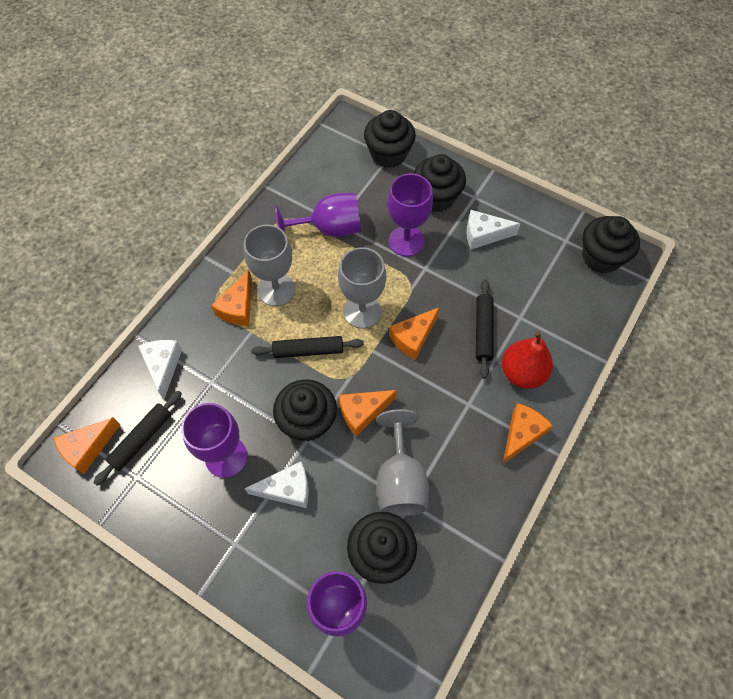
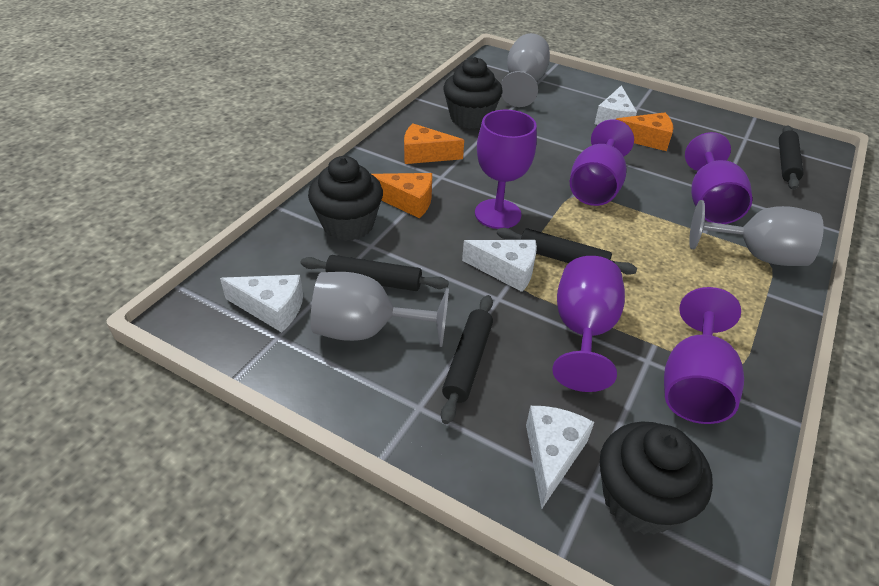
black cupcake: 5 -> 3
black rolling pin: 3 -> 4
orange cheese: 5 -> 3
purple goblet: 4 -> 5
red pear: 1 -> 0
white cheese: 3 -> 4

